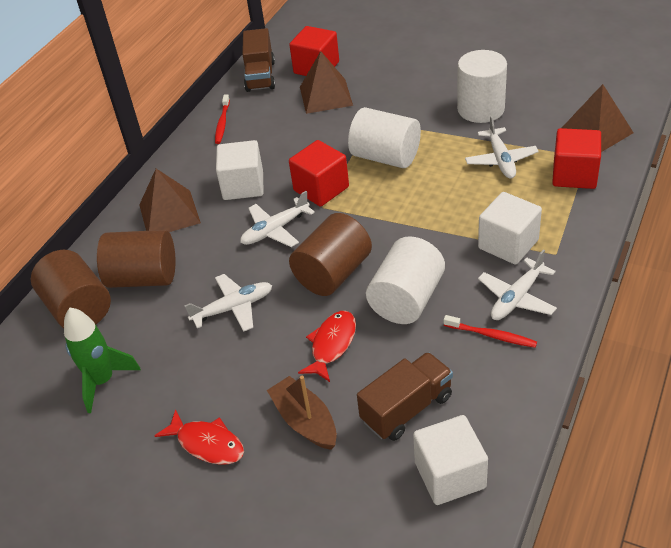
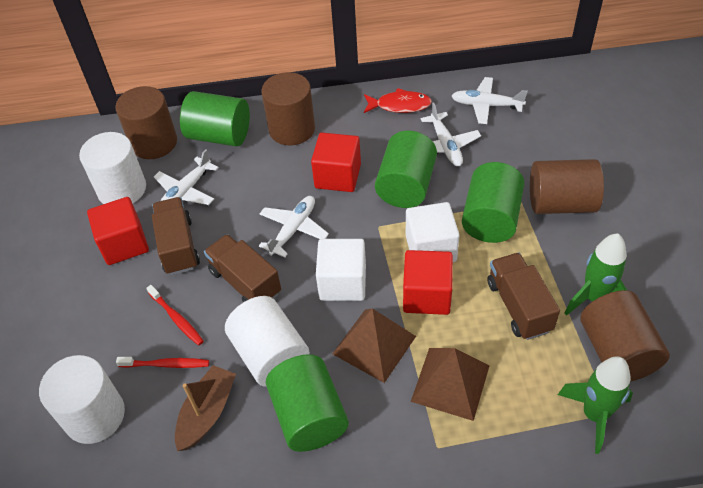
brown cylinder: 3 -> 4
brown pyramid: 3 -> 2
brown truck: 2 -> 3
green cylinder: 0 -> 4
green rocket: 1 -> 2
red fish: 2 -> 1
white cube: 3 -> 2

